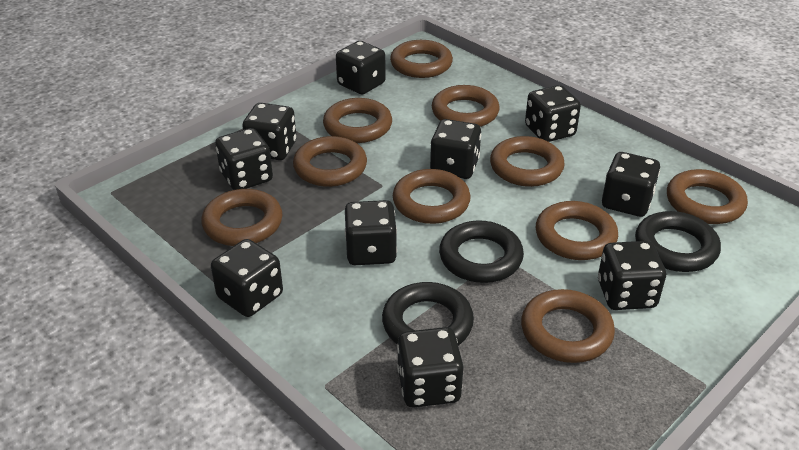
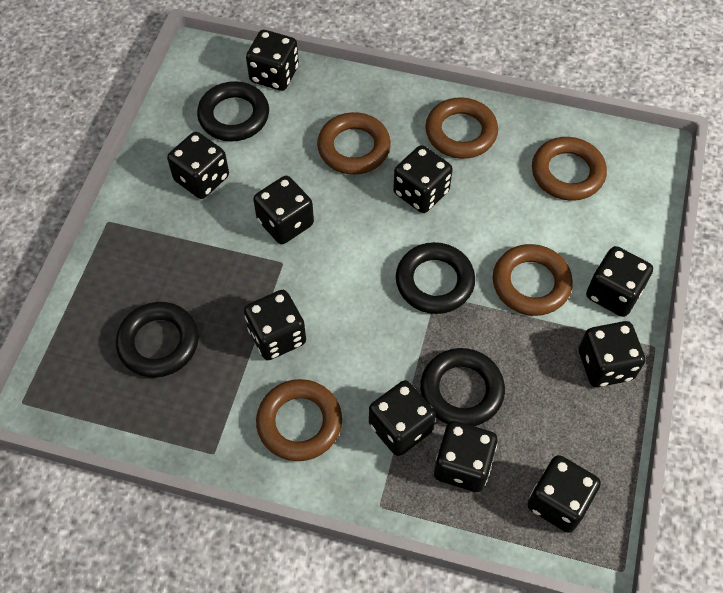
black ring: 3 -> 4
brown ring: 10 -> 5

